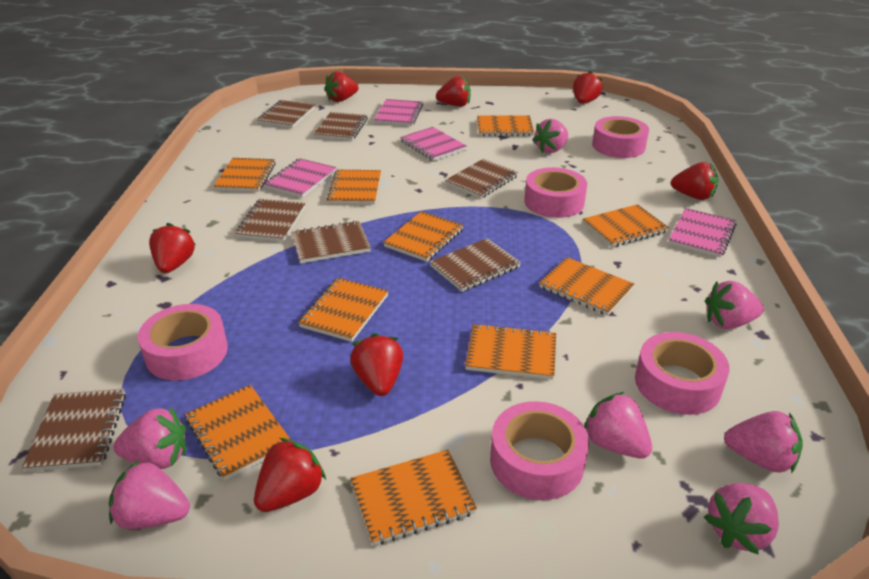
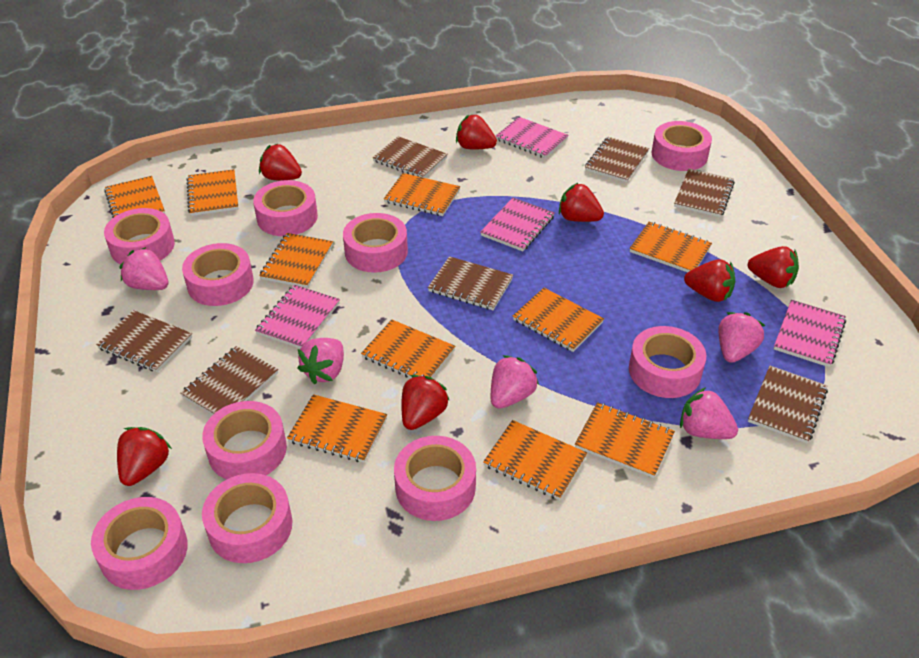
pink strawberry: 7 -> 5
pink tape: 5 -> 10

